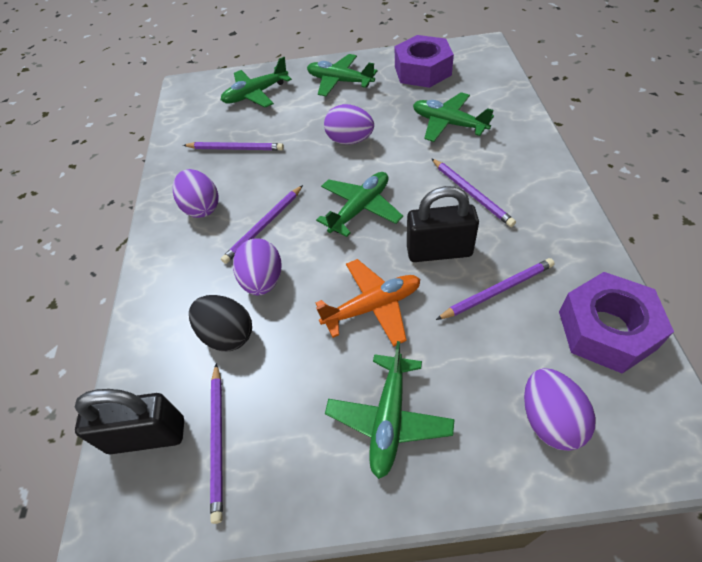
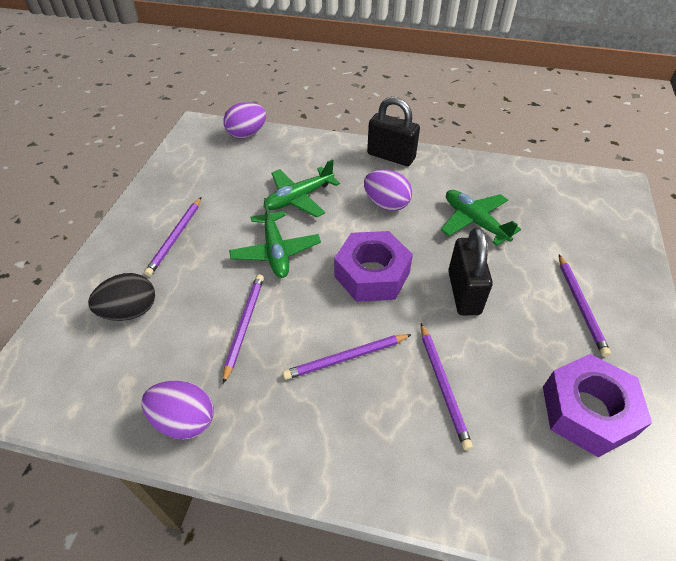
green plane: 5 -> 3
orange plane: 1 -> 0
purple egg: 4 -> 3

